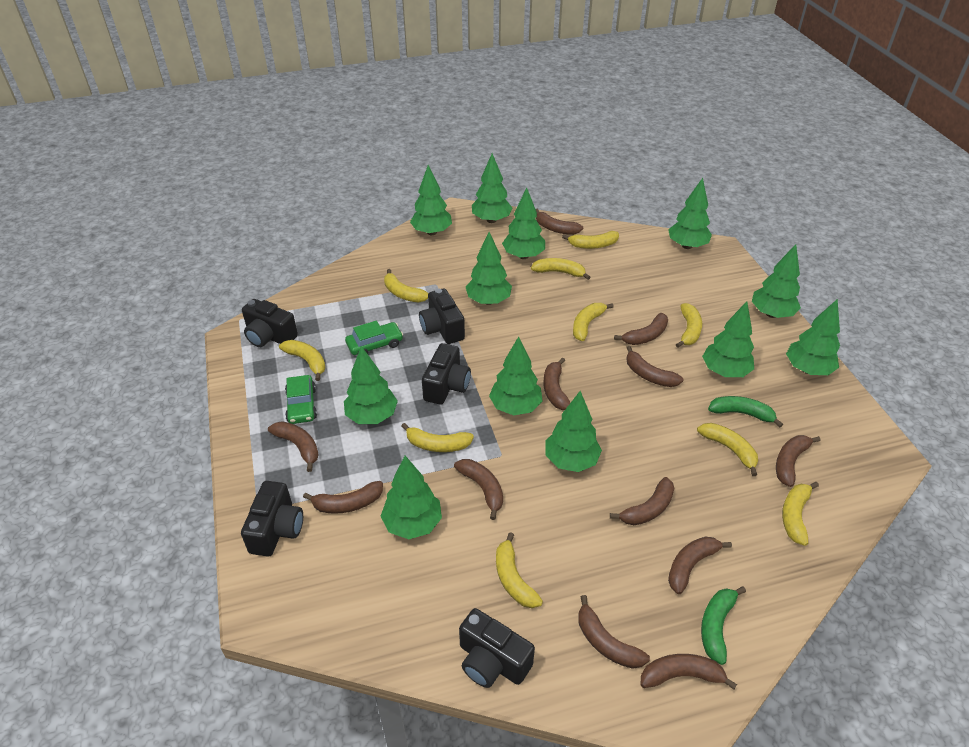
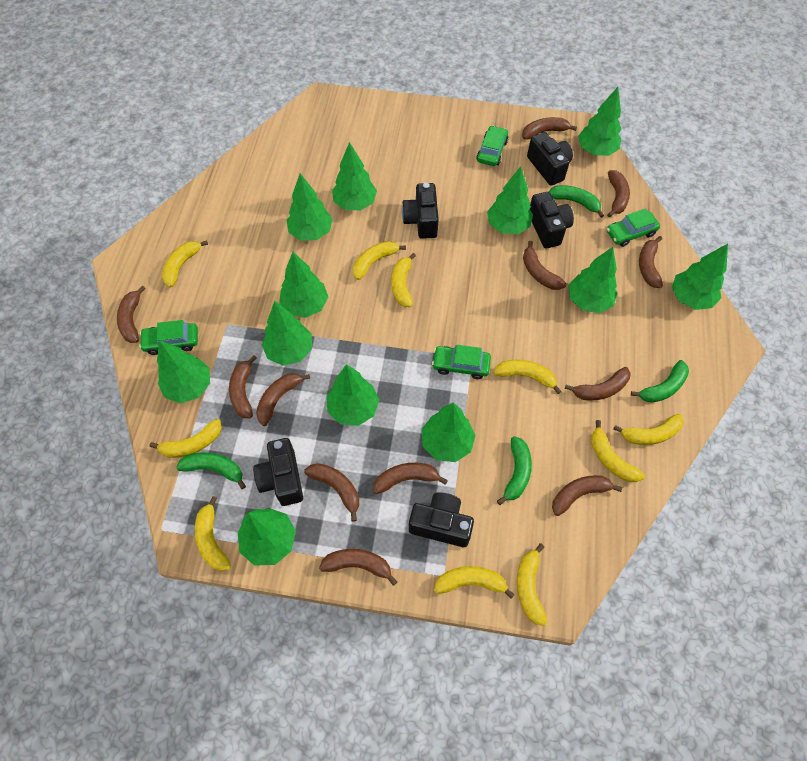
green banana: 2 -> 4
green car: 2 -> 4

